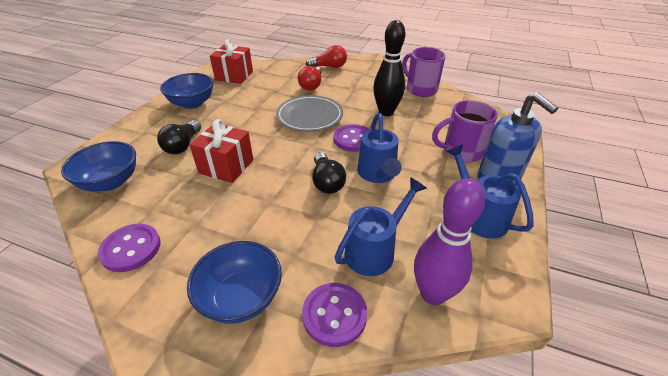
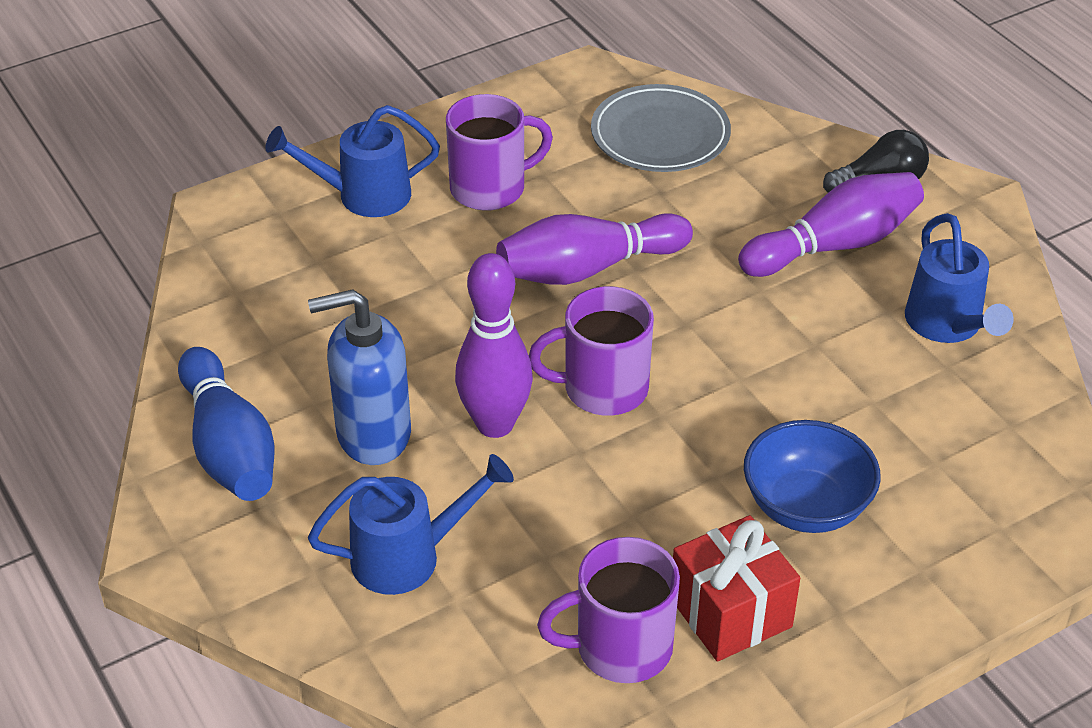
black bowling pin: 1 -> 0
black light bulb: 2 -> 1
blue bowl: 3 -> 1
blue bowling pin: 0 -> 1
purple bowling pin: 1 -> 3
purple button: 3 -> 0
purple mug: 2 -> 3
red gift: 2 -> 1
red light bulb: 2 -> 0

